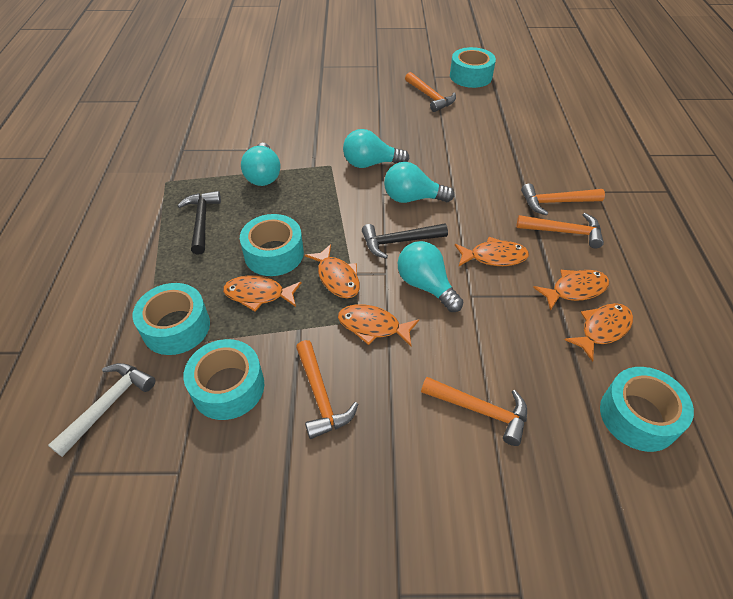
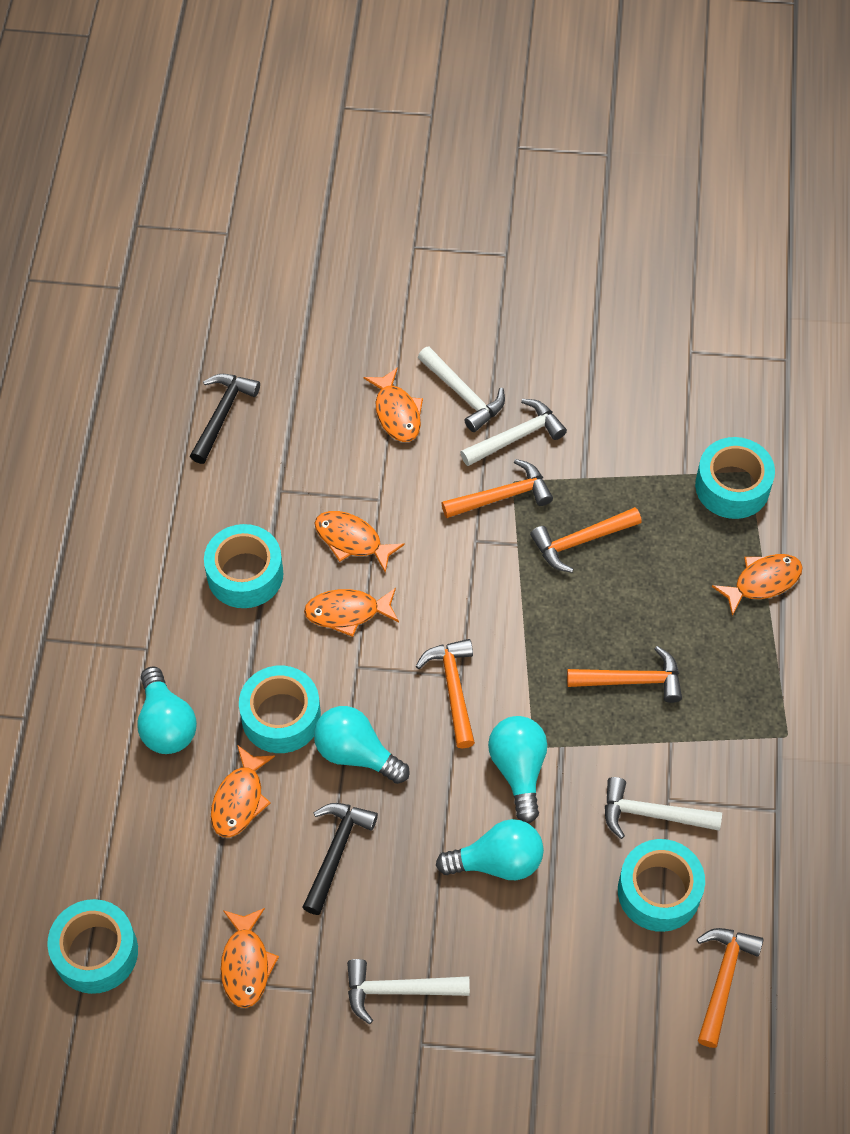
white hammer: 1 -> 4

